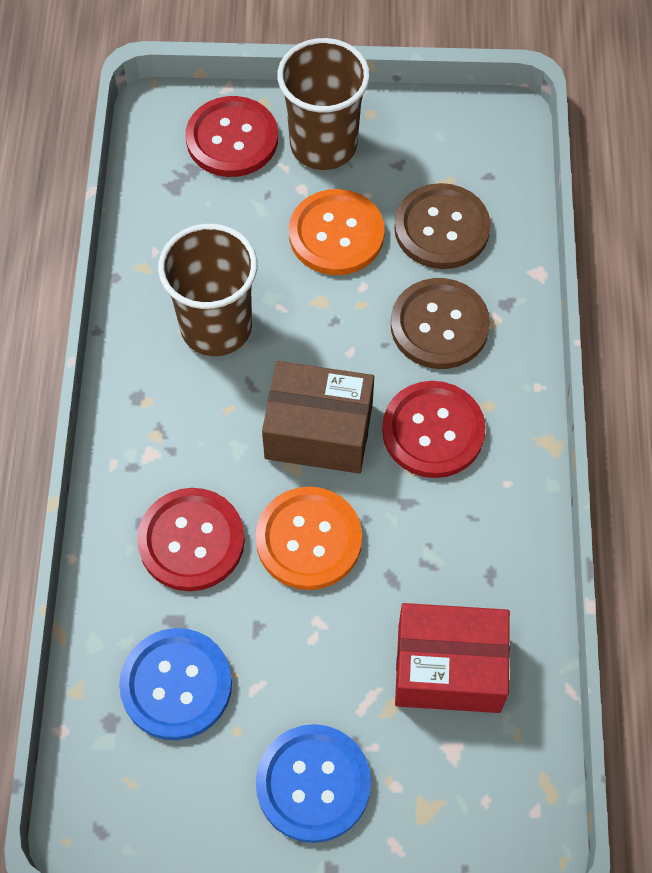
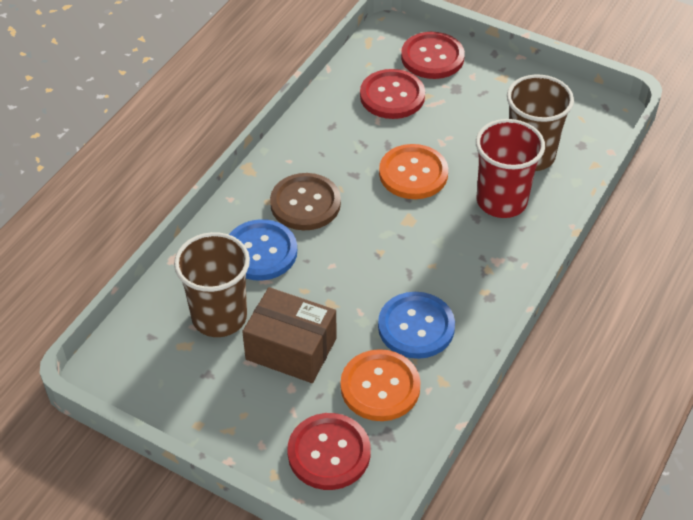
brown button: 2 -> 1
red box: 1 -> 0
red cup: 0 -> 1

